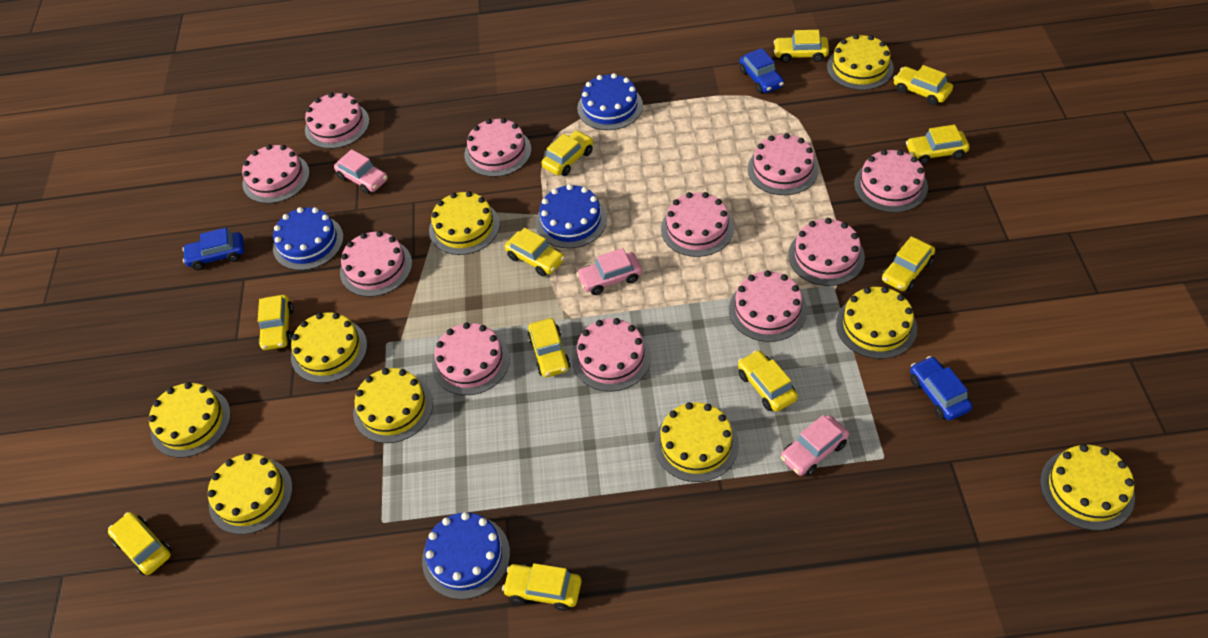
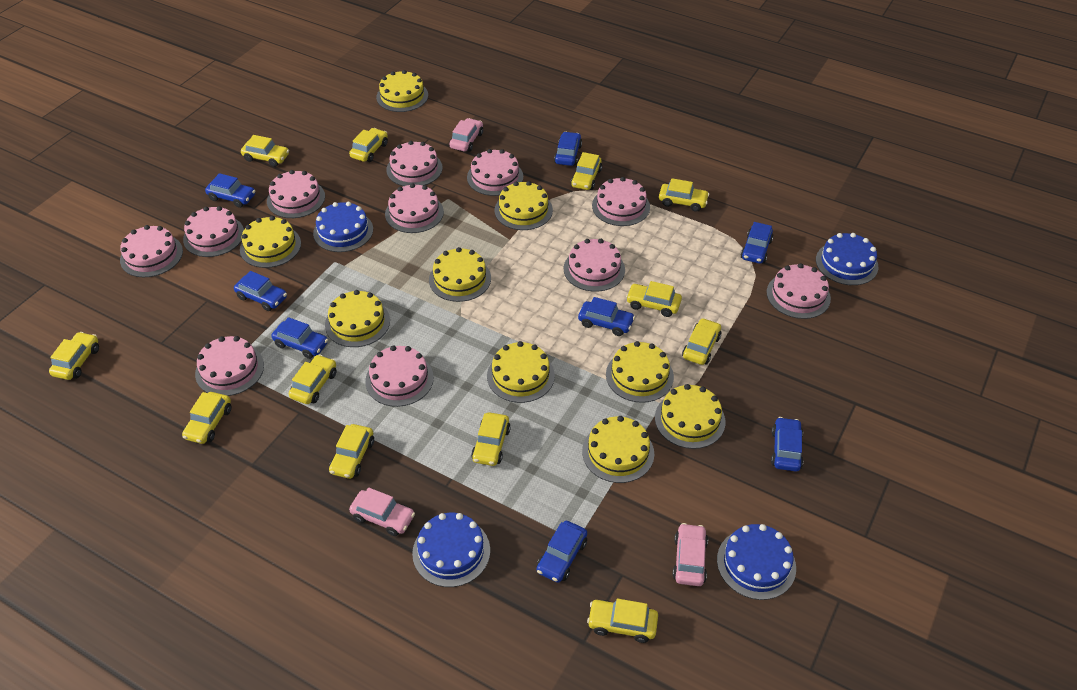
blue car: 3 -> 8
yellow car: 11 -> 12

